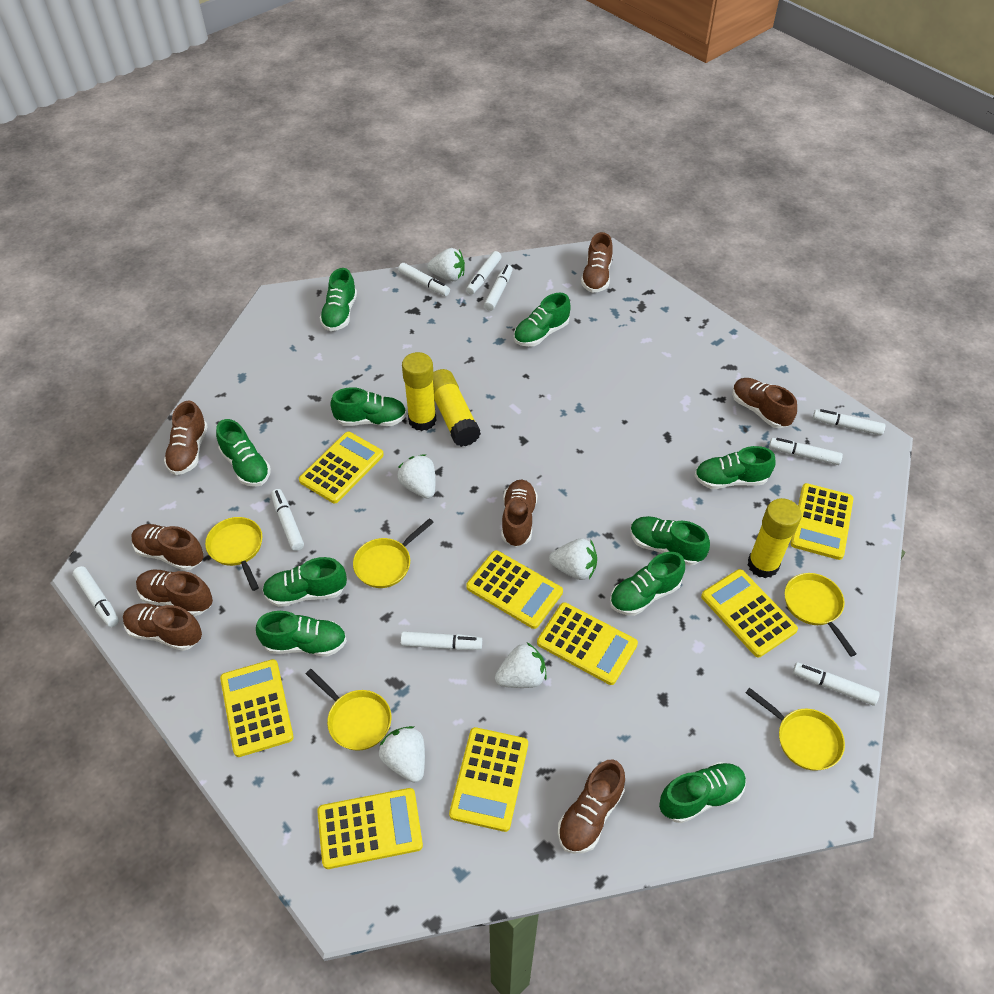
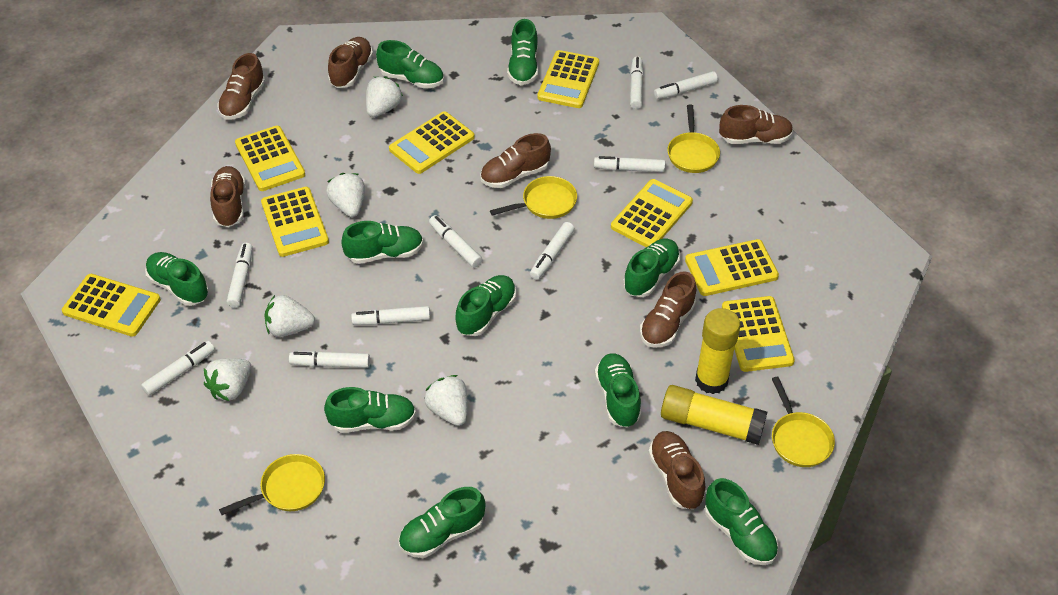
brown shoe: 8 -> 7
yellow glue stick: 3 -> 2
yellow pan: 5 -> 4

